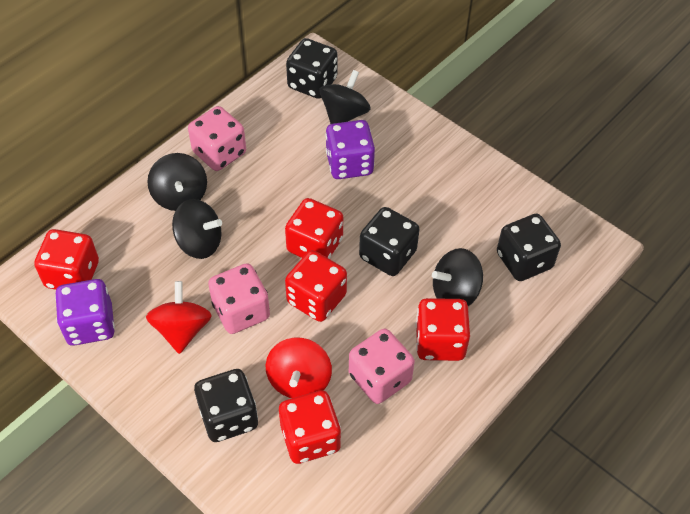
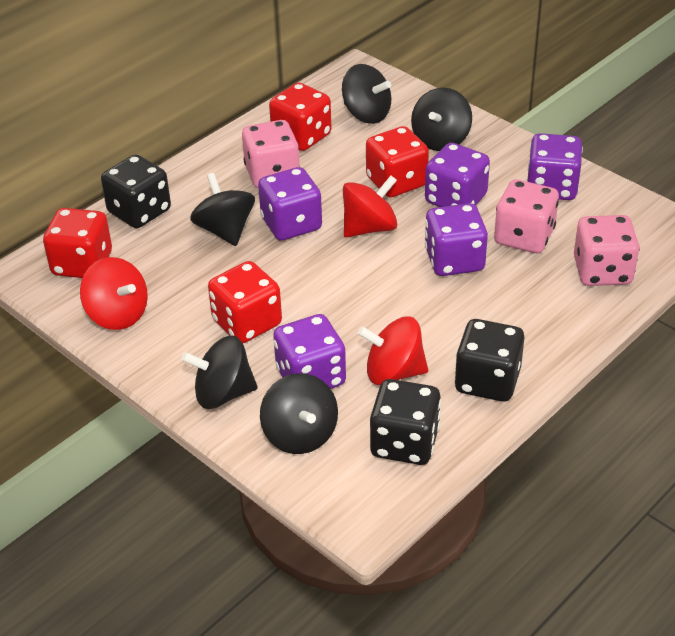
black dice: 4 -> 3
black spinning top: 4 -> 5
purple dice: 2 -> 5
red dice: 5 -> 4
red spinning top: 2 -> 3

